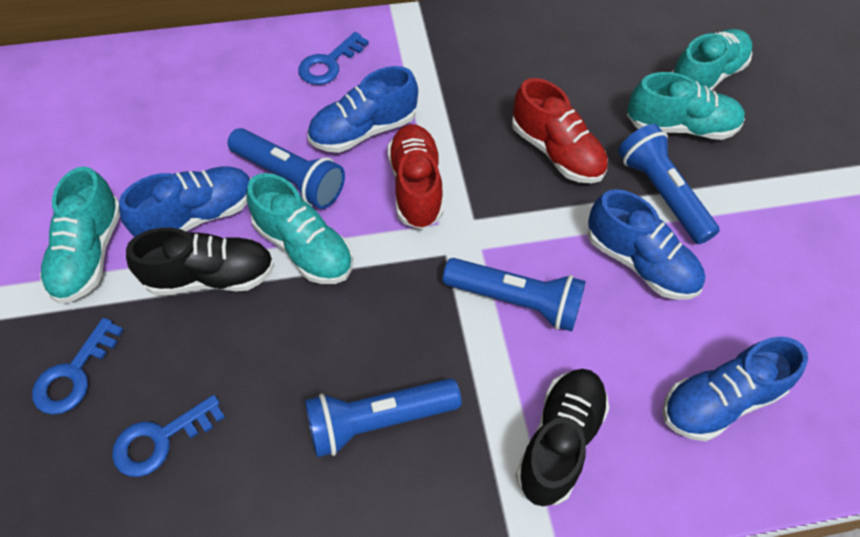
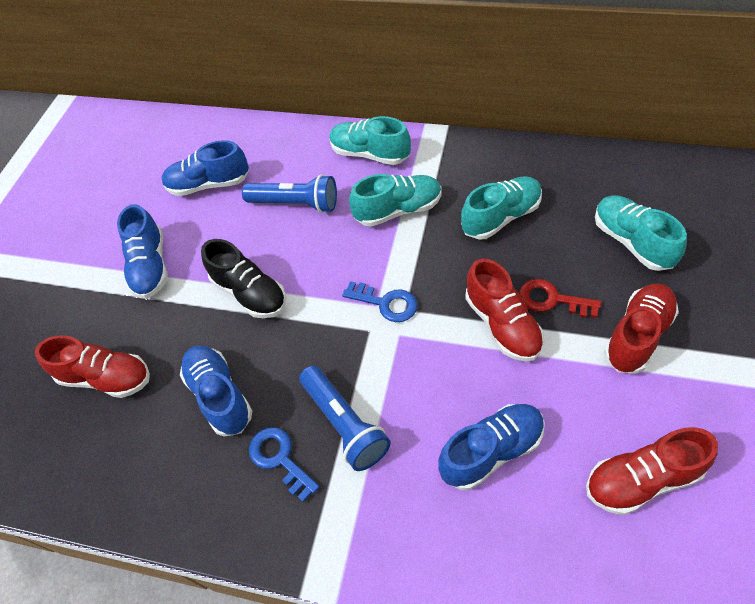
black shoe: 2 -> 1
blue flashlight: 4 -> 2
blue key: 3 -> 2
red key: 0 -> 1
red shoe: 2 -> 4

